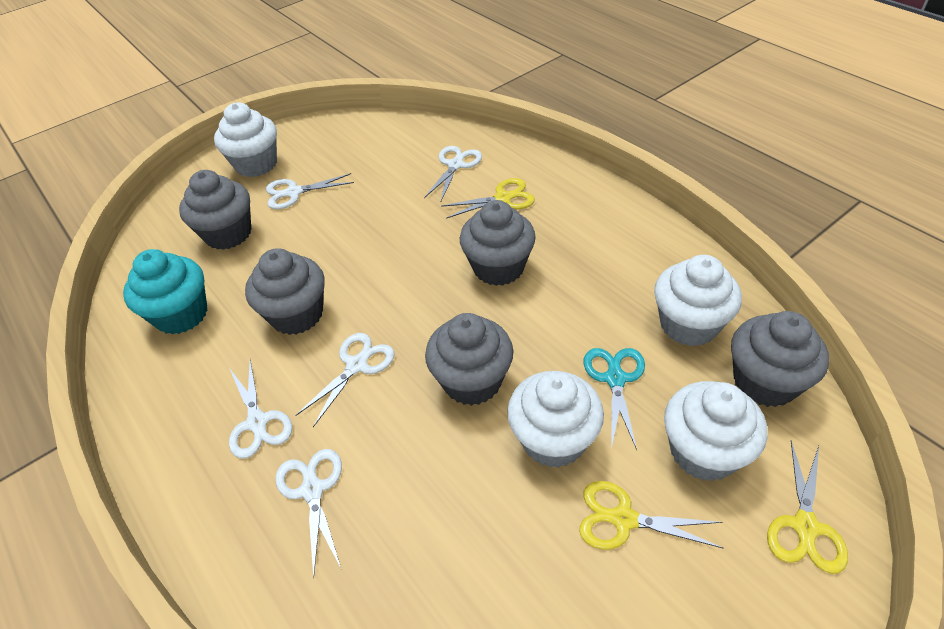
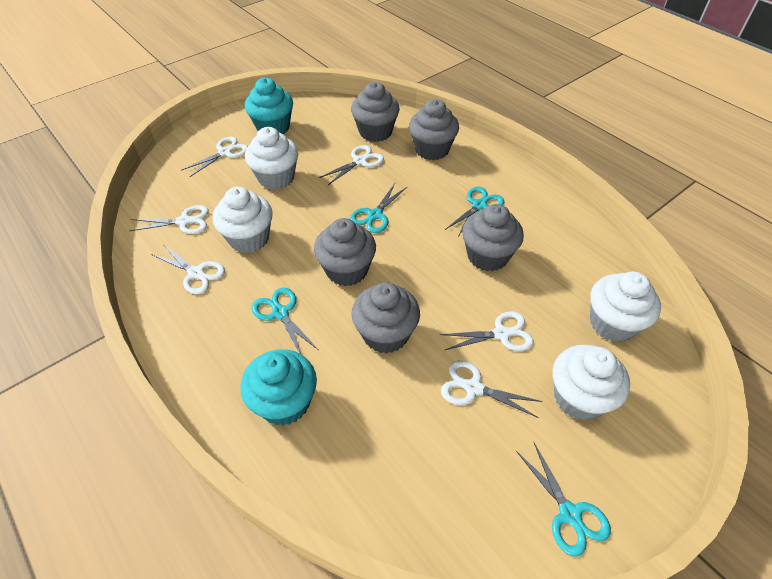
turquoise cupcake: 1 -> 2
turquoise scissors: 1 -> 4
white scissors: 5 -> 6
yellow scissors: 3 -> 0

